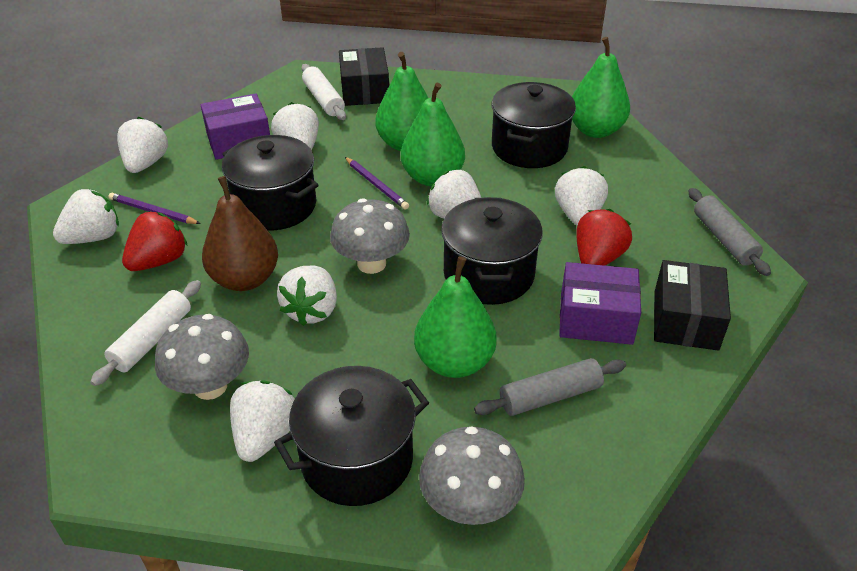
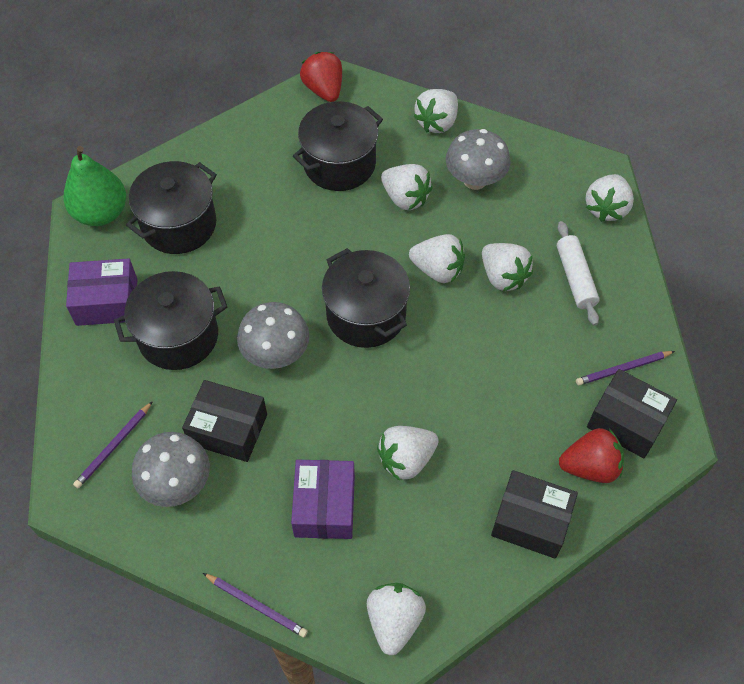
black box: 2 -> 3
brown pear: 1 -> 0
green pear: 4 -> 1
grey rolling pin: 2 -> 0
purple pencil: 2 -> 3
white rolling pin: 2 -> 1

